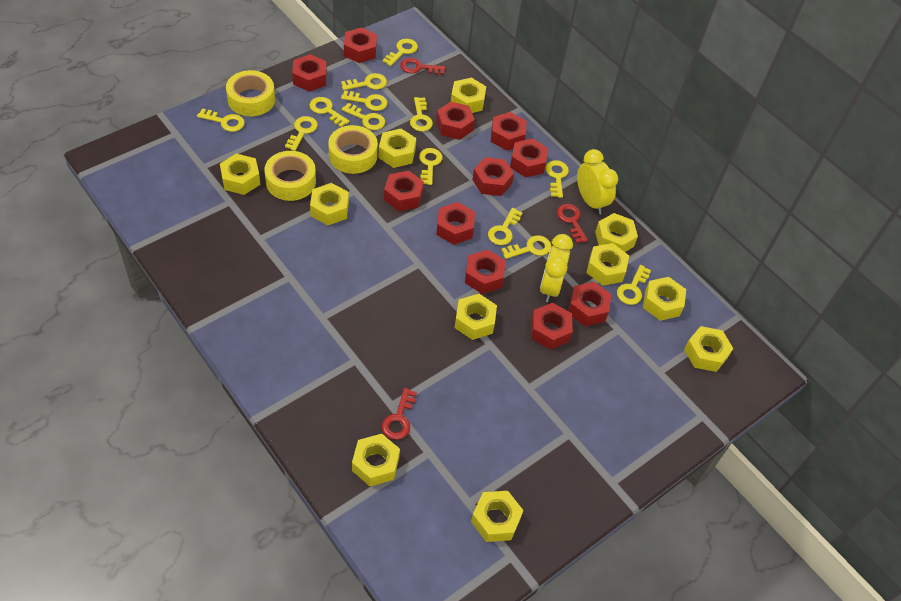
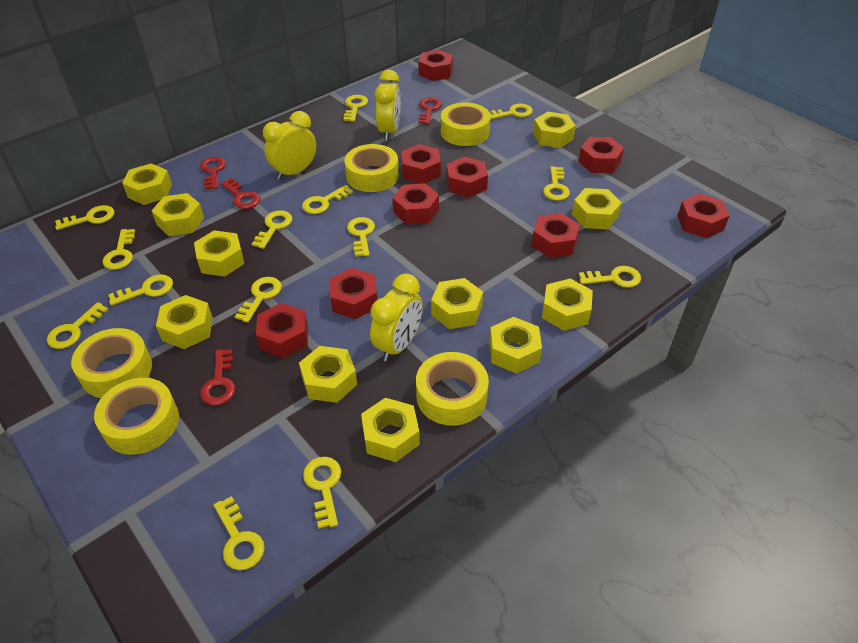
red key: 3 -> 4
red nut: 11 -> 9
yellow clock: 2 -> 3
yellow key: 13 -> 14
yellow tape: 3 -> 5

